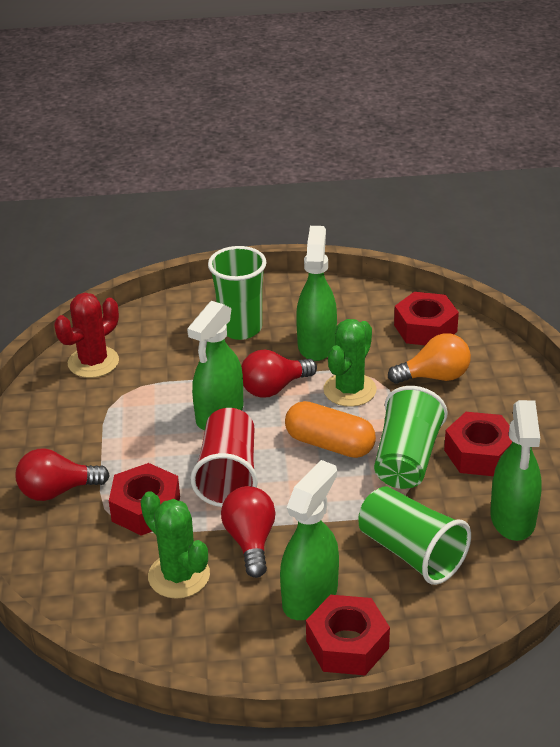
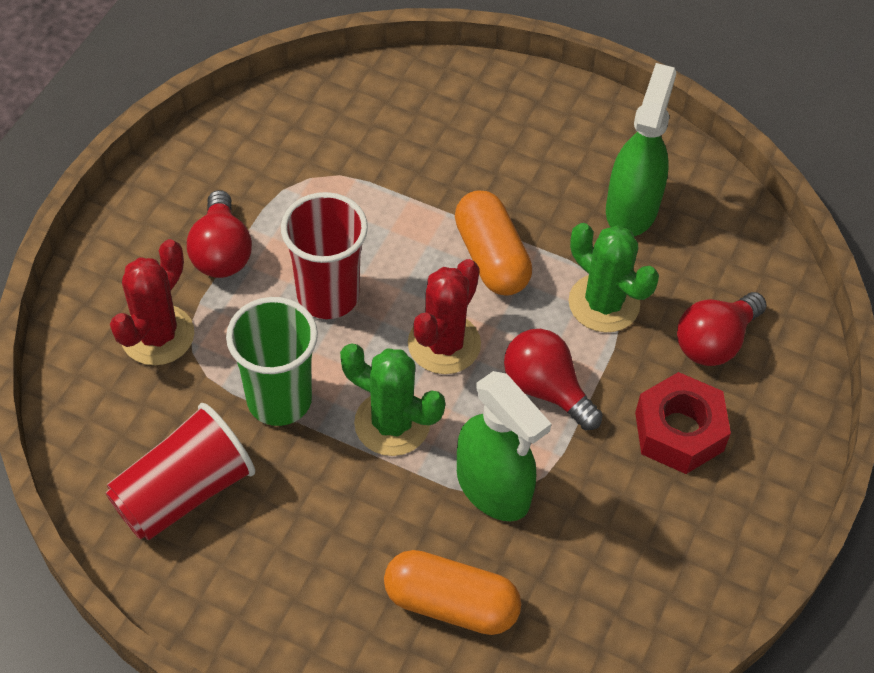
green cup: 3 -> 1
green spray bottle: 4 -> 2
orange capsule: 1 -> 2
orange light bulb: 1 -> 0
red cactus: 1 -> 2
red cup: 1 -> 2
red nut: 4 -> 1

